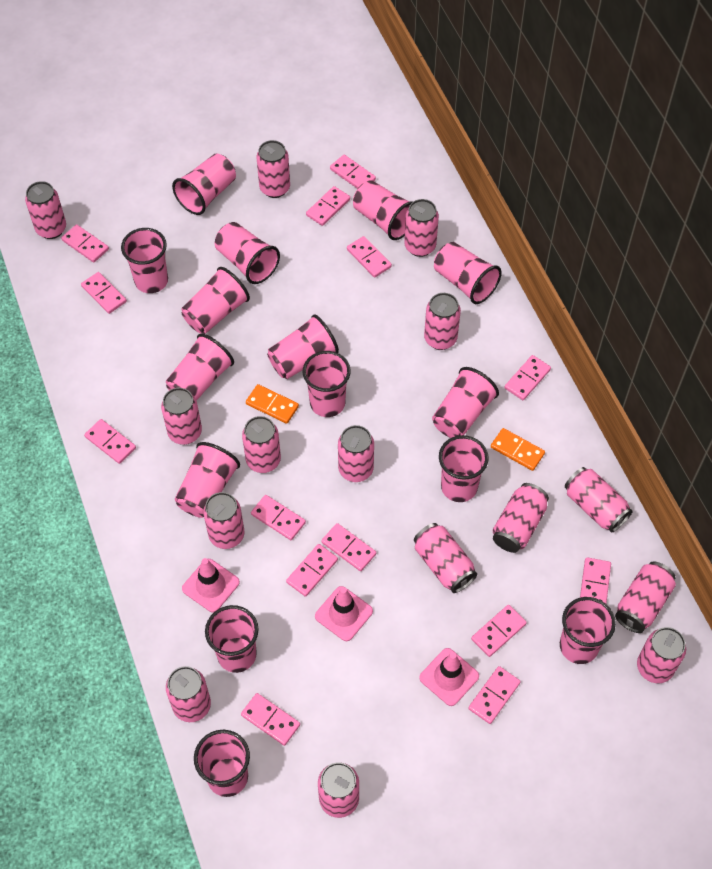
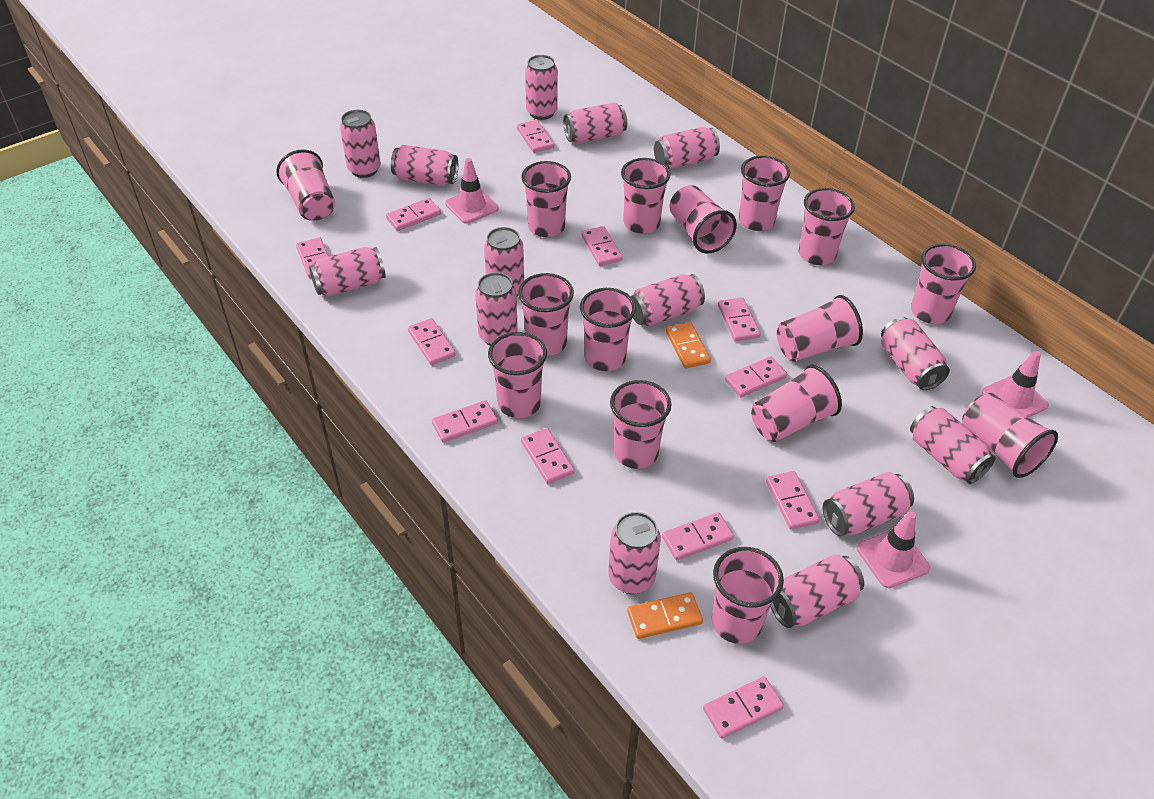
pink can: 15 -> 14
pink domino: 14 -> 12

